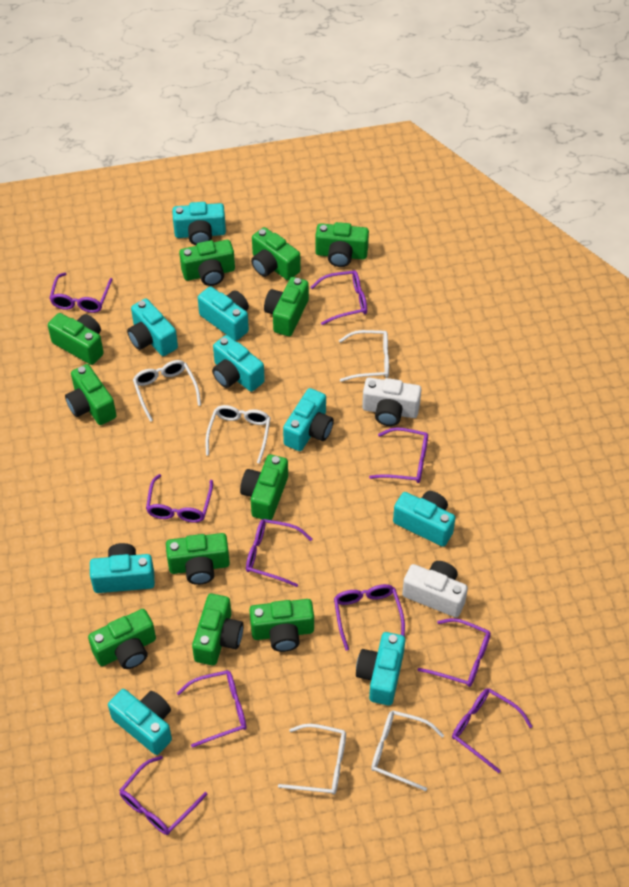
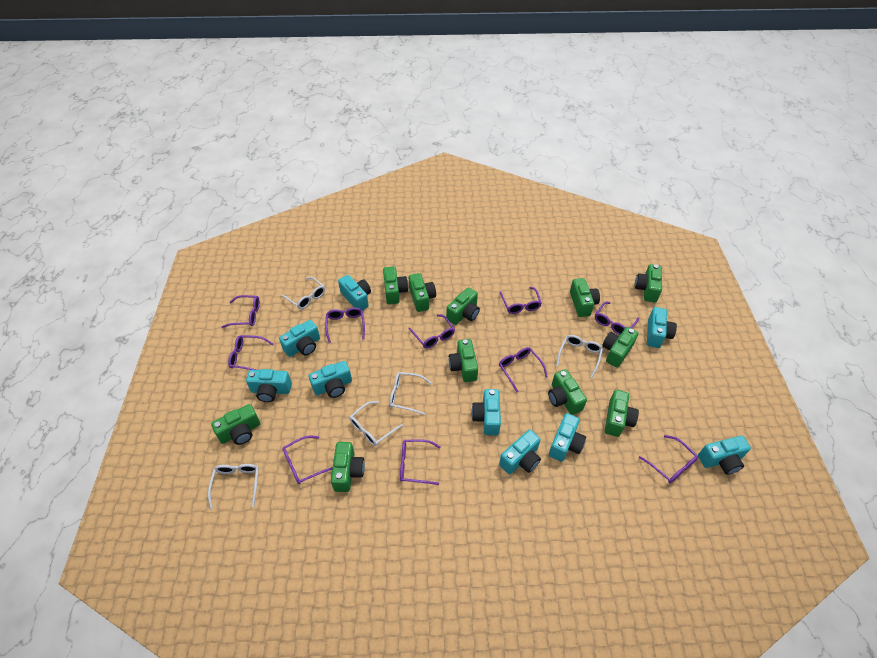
white camera: 2 -> 0

